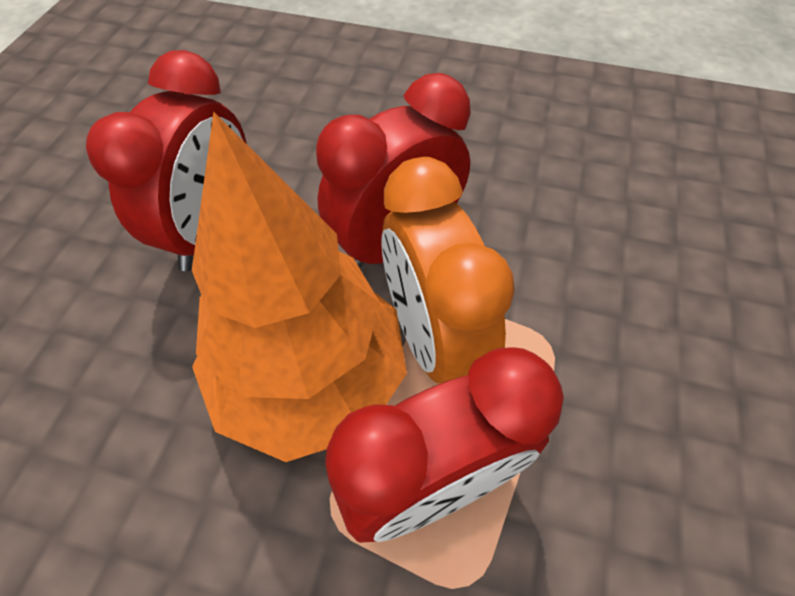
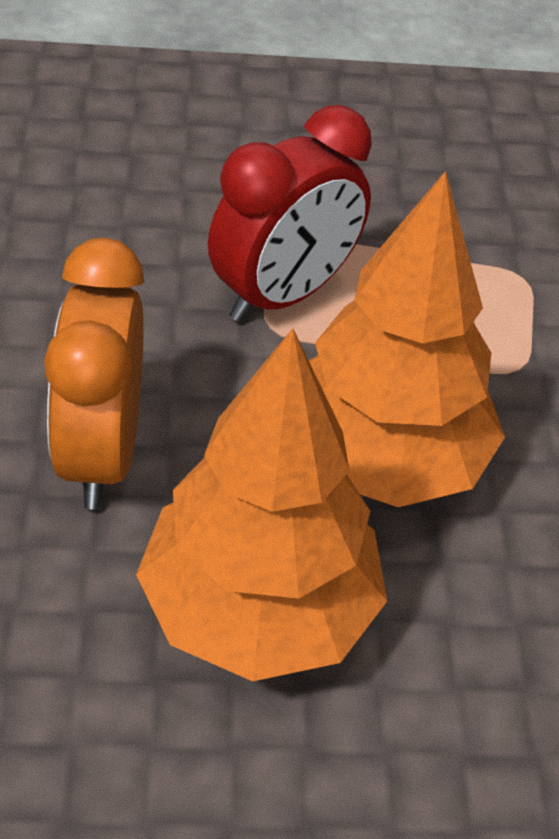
orange tree: 1 -> 2
red clock: 3 -> 1

